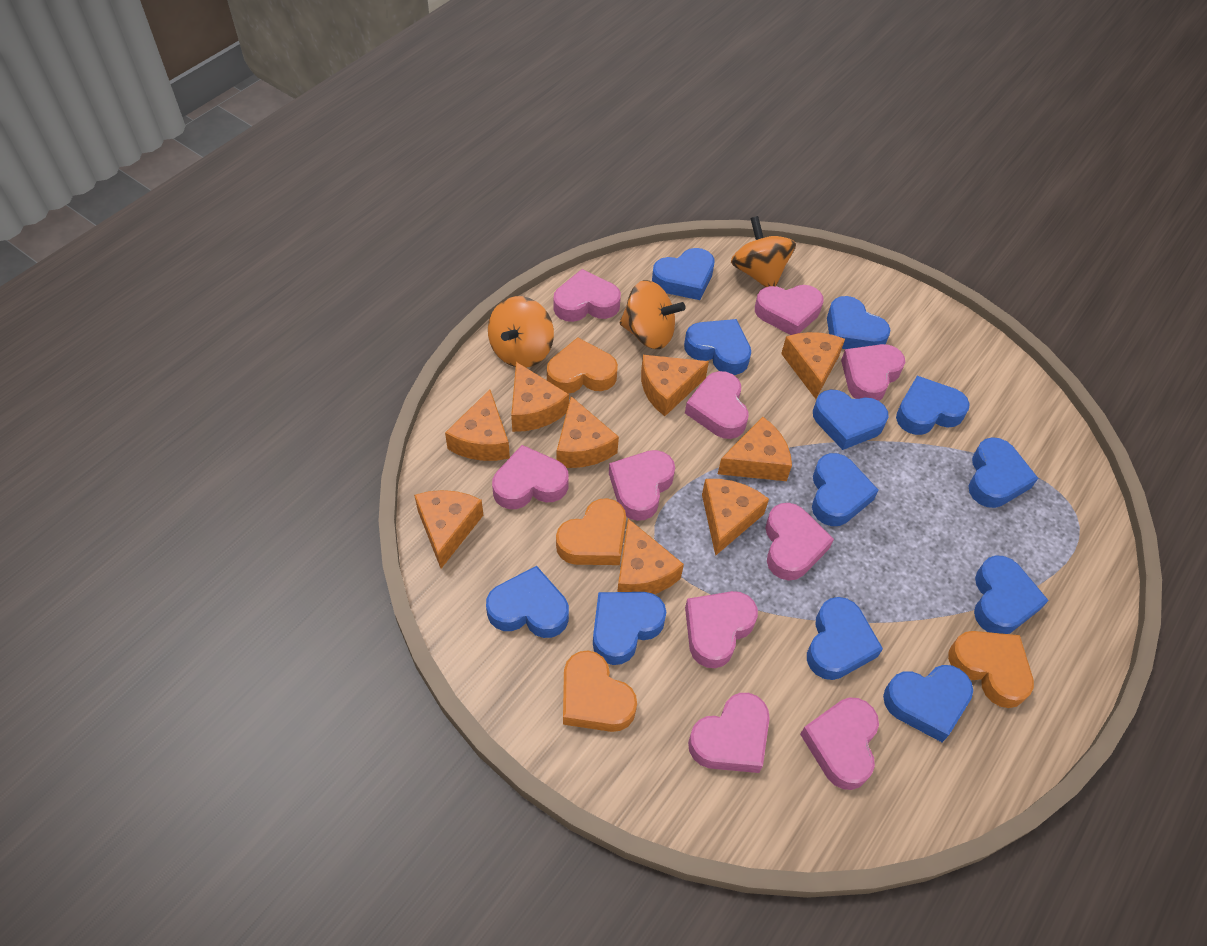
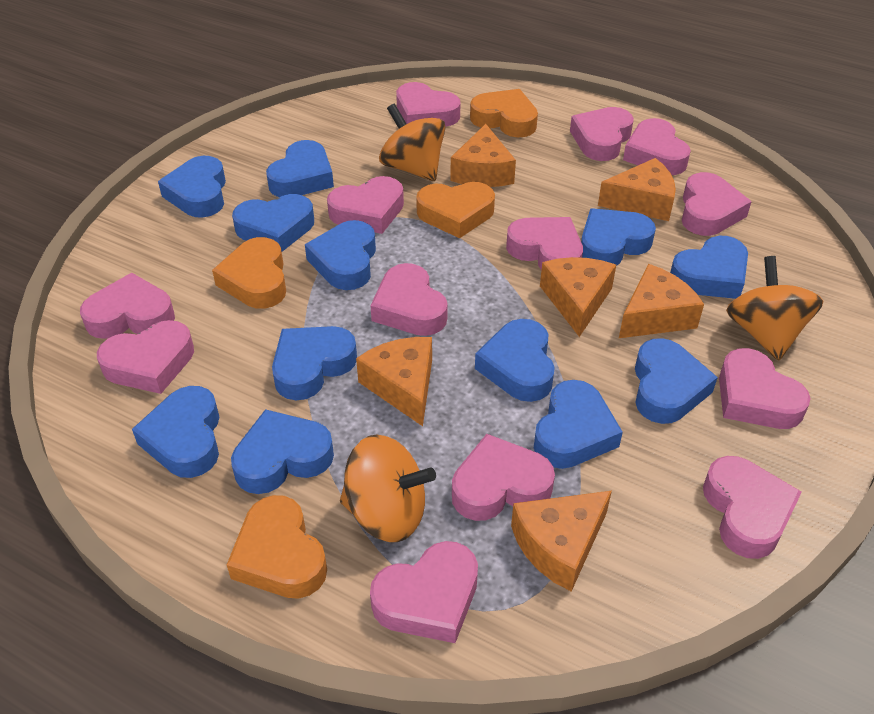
orange cheese: 9 -> 6
pink heart: 10 -> 13

